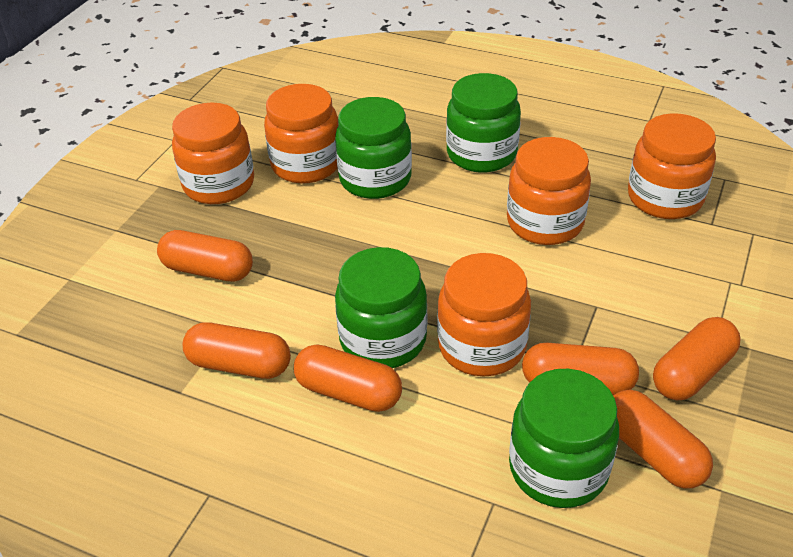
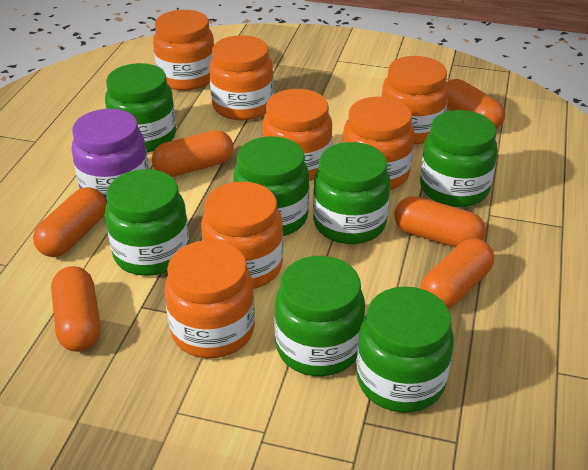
green jar: 4 -> 7
orange jar: 5 -> 7
purple jar: 0 -> 1

